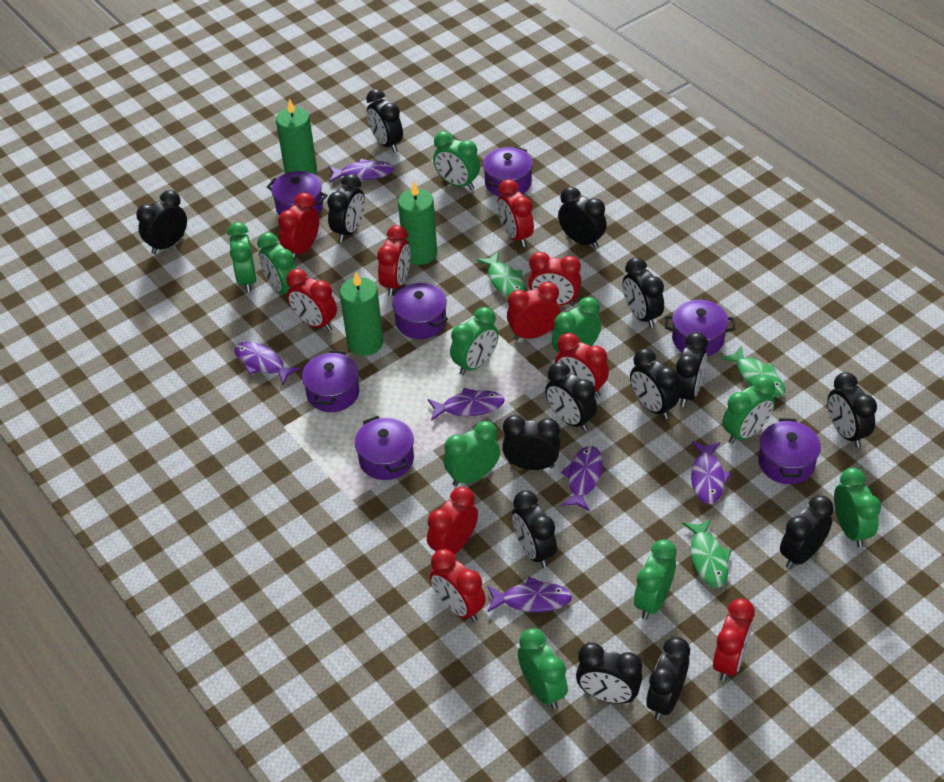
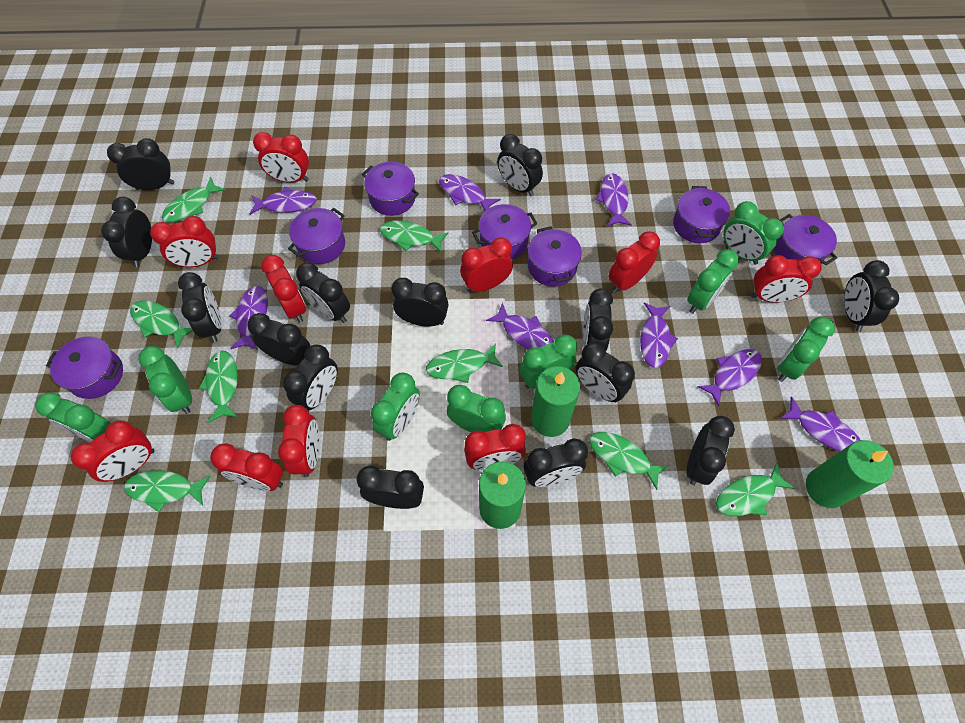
green clock: 10 -> 8
green fish: 3 -> 8
purple fish: 6 -> 8

